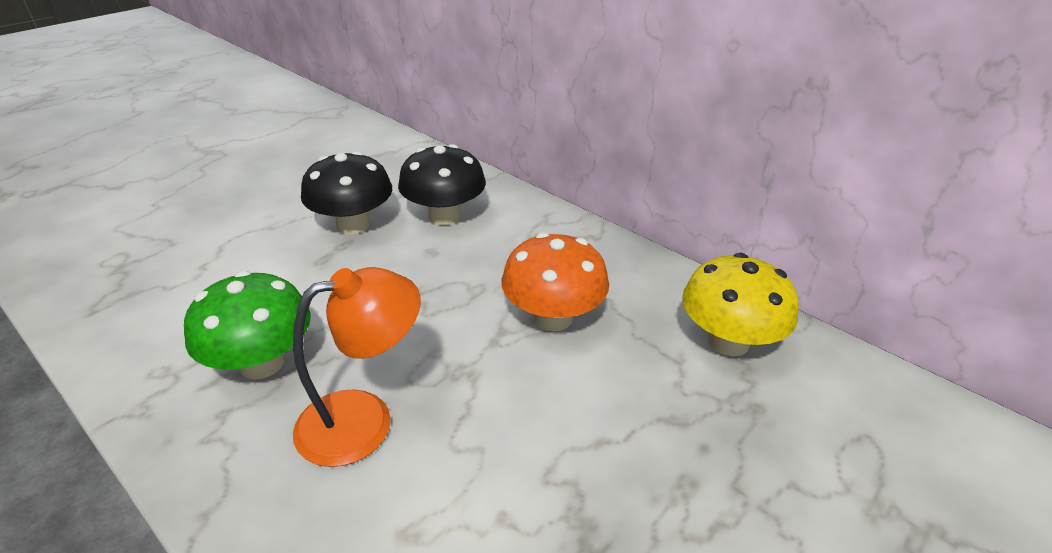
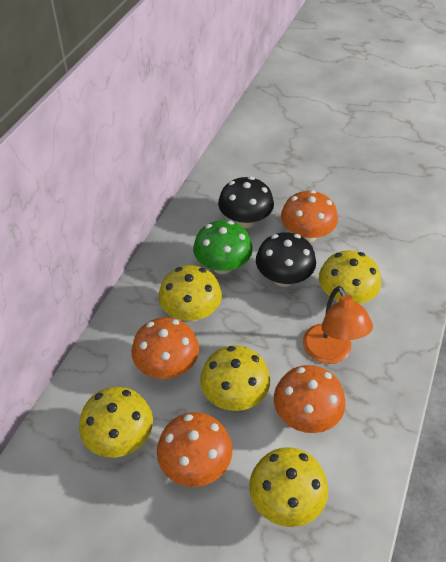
orange mushroom: 1 -> 4
yellow mushroom: 1 -> 5

